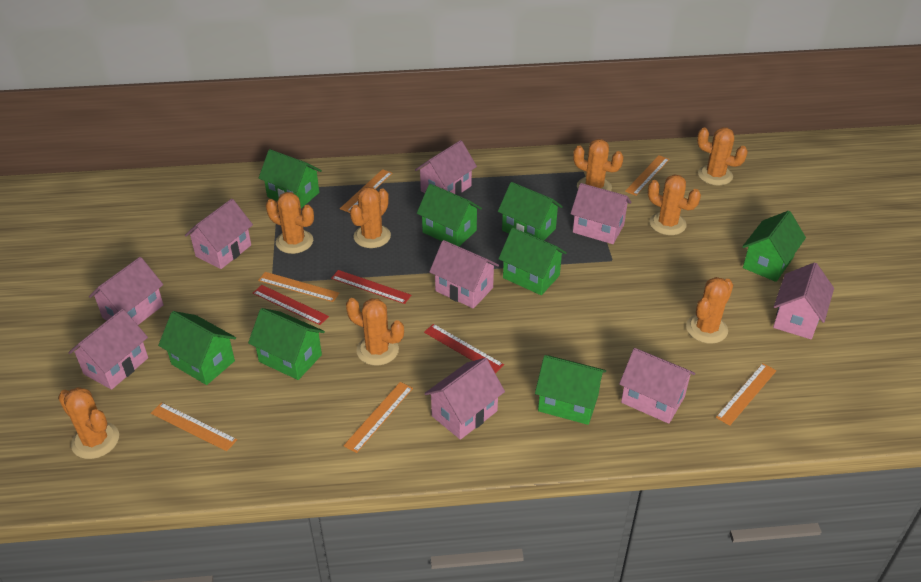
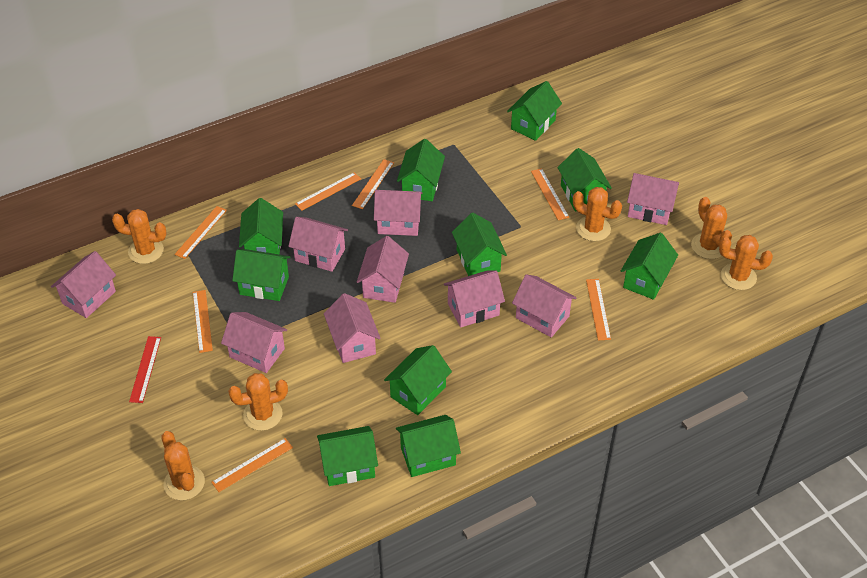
green house: 8 -> 10
orange cactus: 8 -> 6
orange ruler: 6 -> 7
red ruler: 3 -> 1

